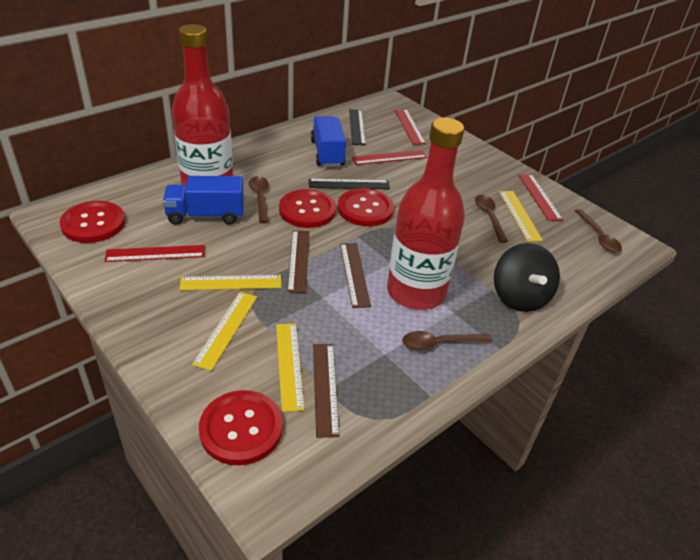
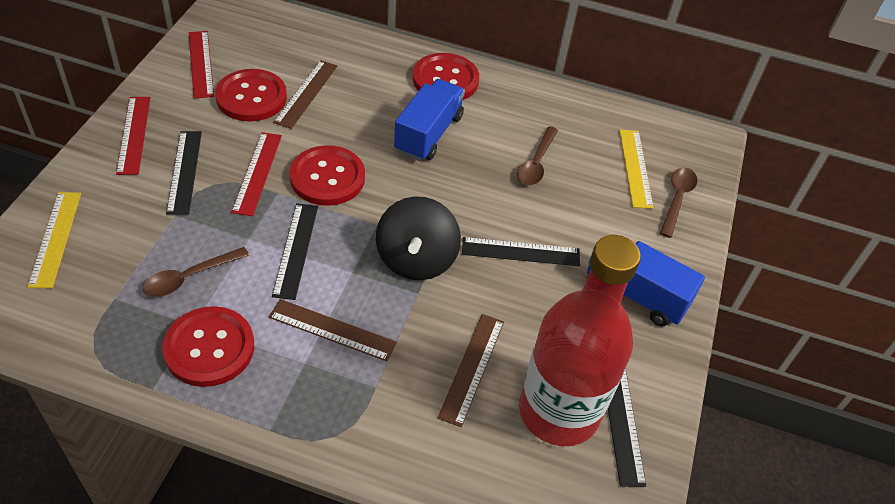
black ruler: 2 -> 4
brown spoon: 4 -> 3
red bottle: 2 -> 1
red ruler: 4 -> 3
yellow ruler: 4 -> 2

